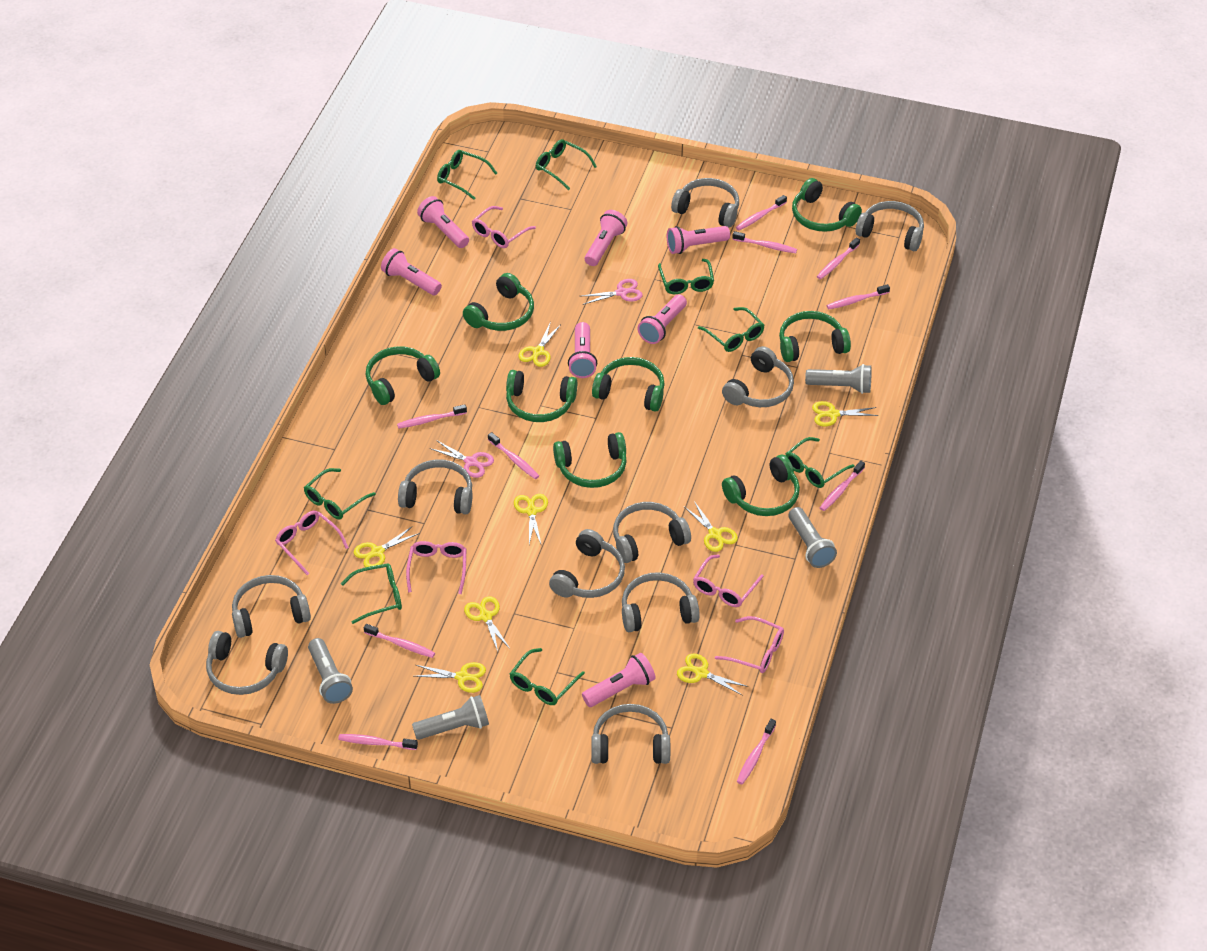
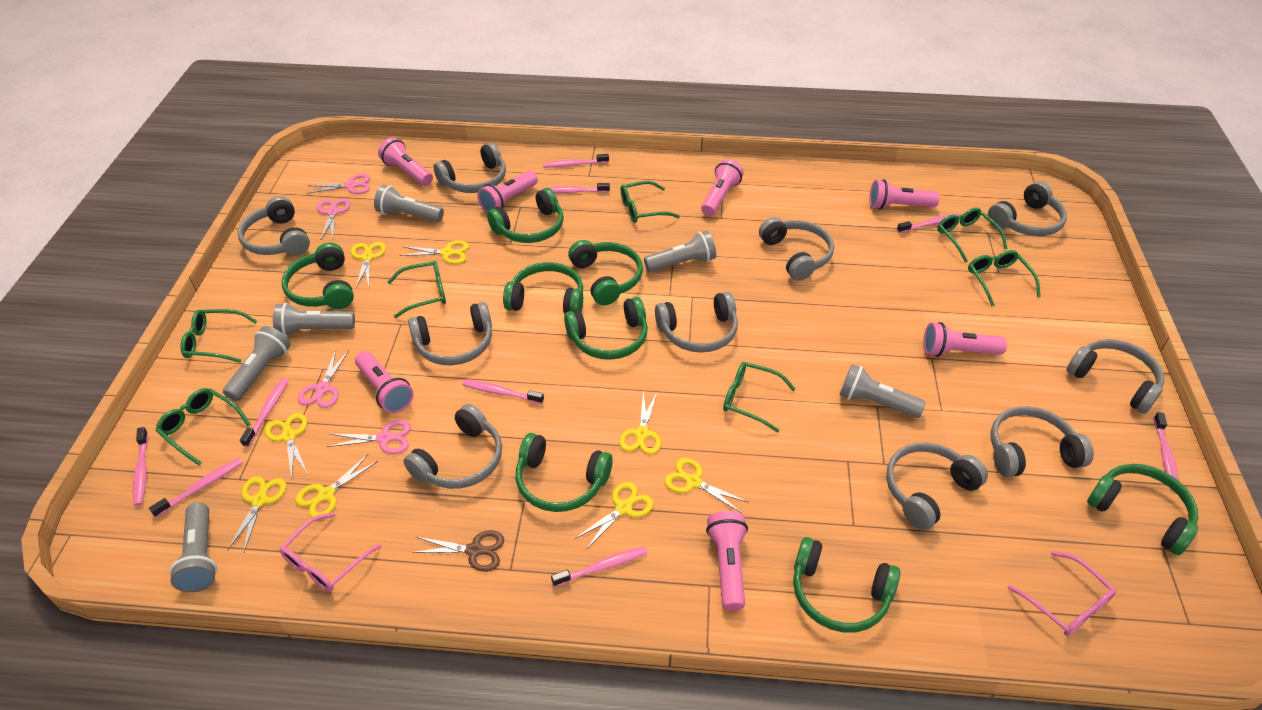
brown scissors: 0 -> 1
green glasses: 8 -> 7
grey flashlight: 4 -> 6
pink glasses: 5 -> 2
pink scissors: 2 -> 4
pink toothbrush: 10 -> 9

